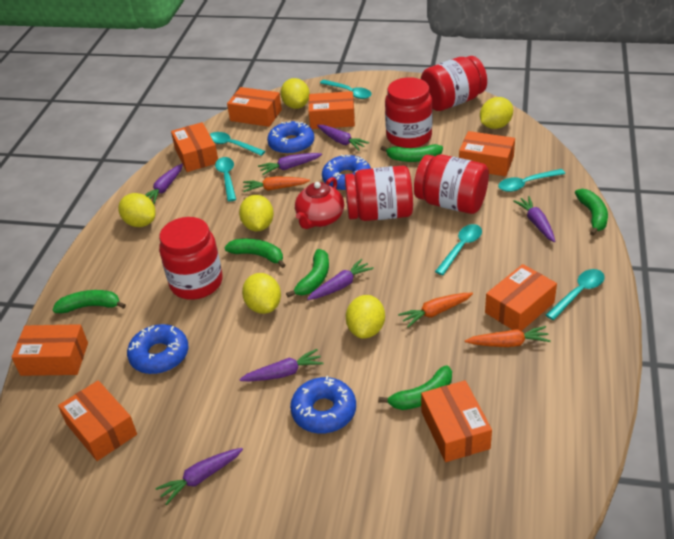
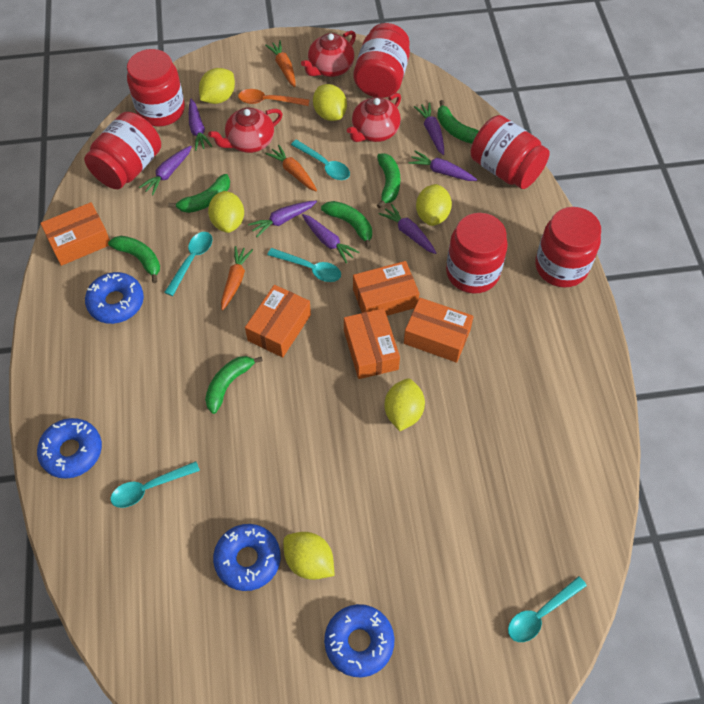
orange box: 8 -> 5
orange spoon: 0 -> 1
red jar: 5 -> 6
red teapot: 1 -> 3
turquoise spoon: 6 -> 5

